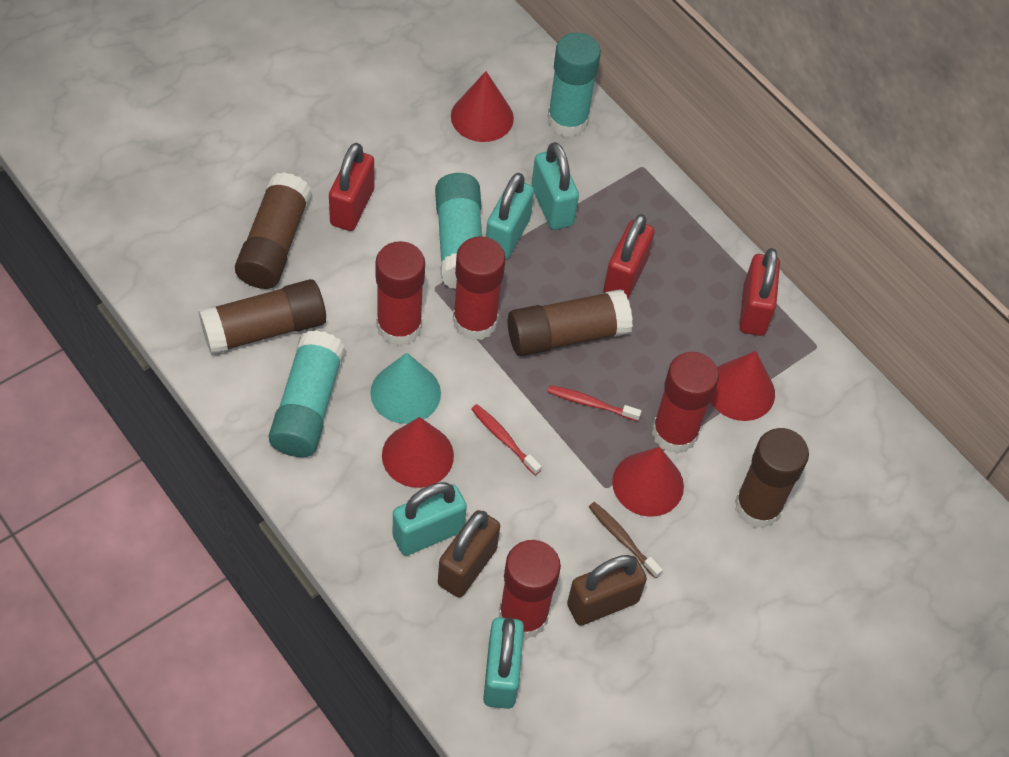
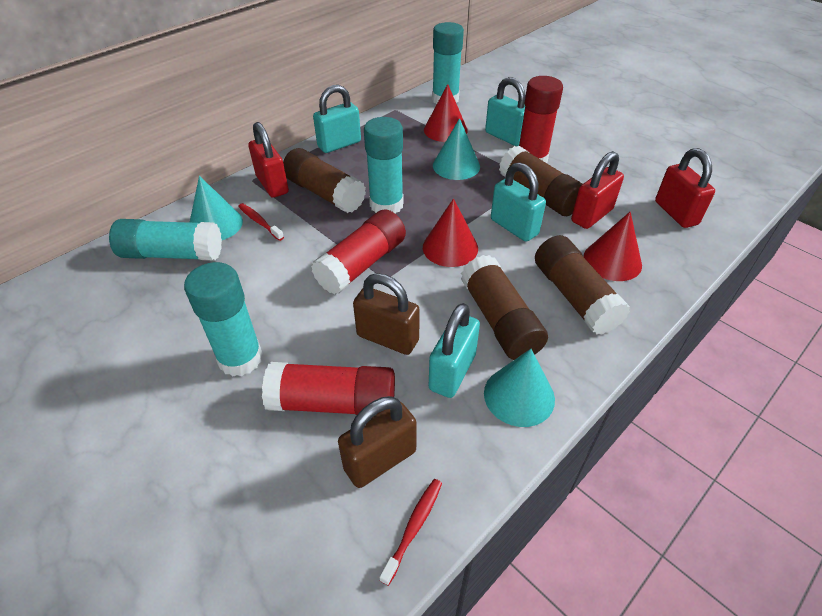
brown toothbrush: 1 -> 0
red cone: 4 -> 3
red glue stick: 4 -> 3
turquoise cone: 1 -> 3
turquoise glue stick: 3 -> 4

